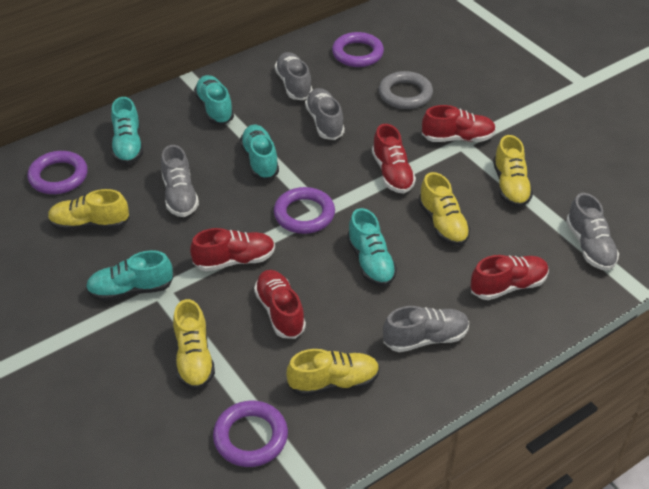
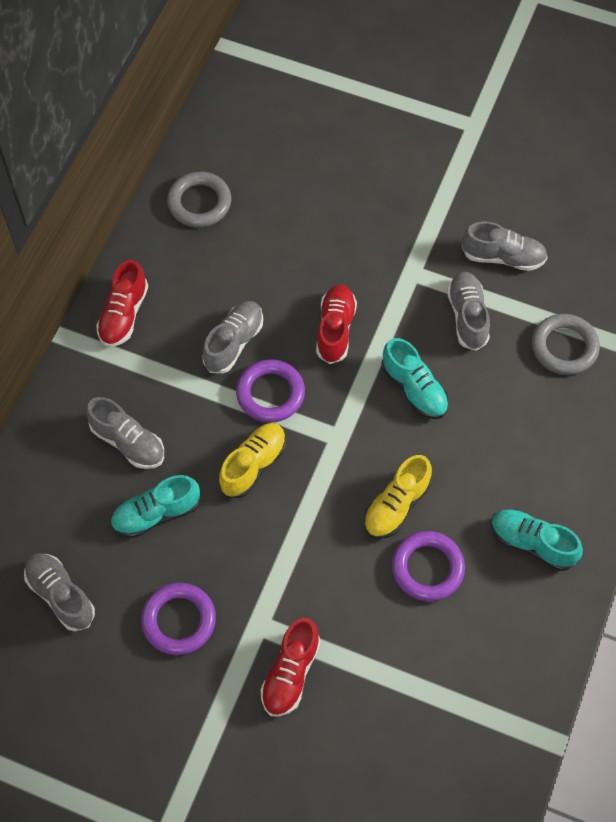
grey ring: 1 -> 2
purple ring: 4 -> 3
red shoe: 5 -> 3
turquoise shoe: 5 -> 3
yellow shoe: 5 -> 2

